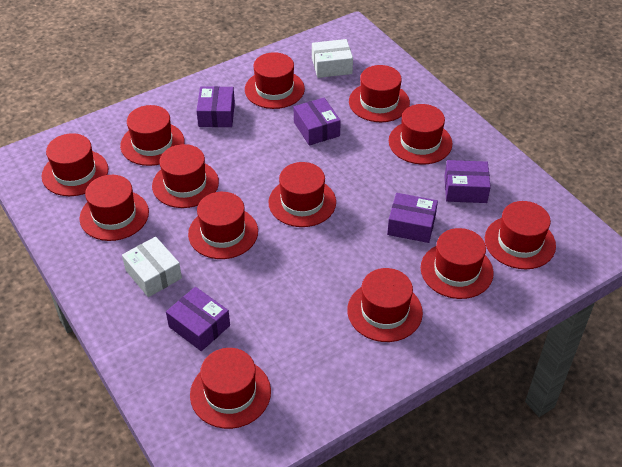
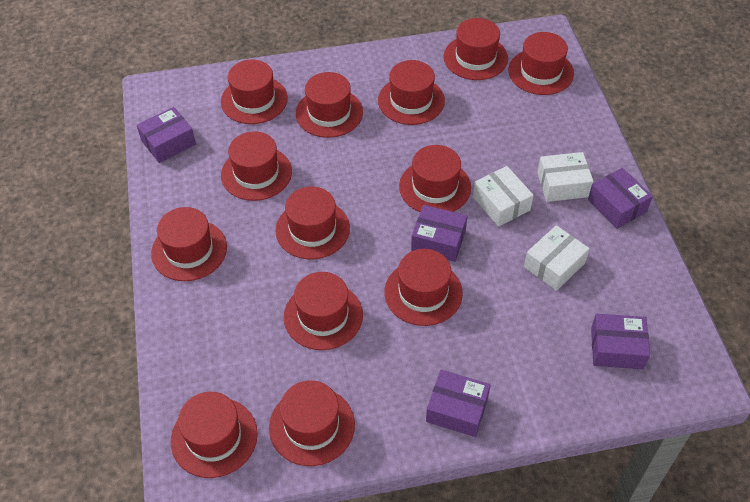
white box: 2 -> 3

